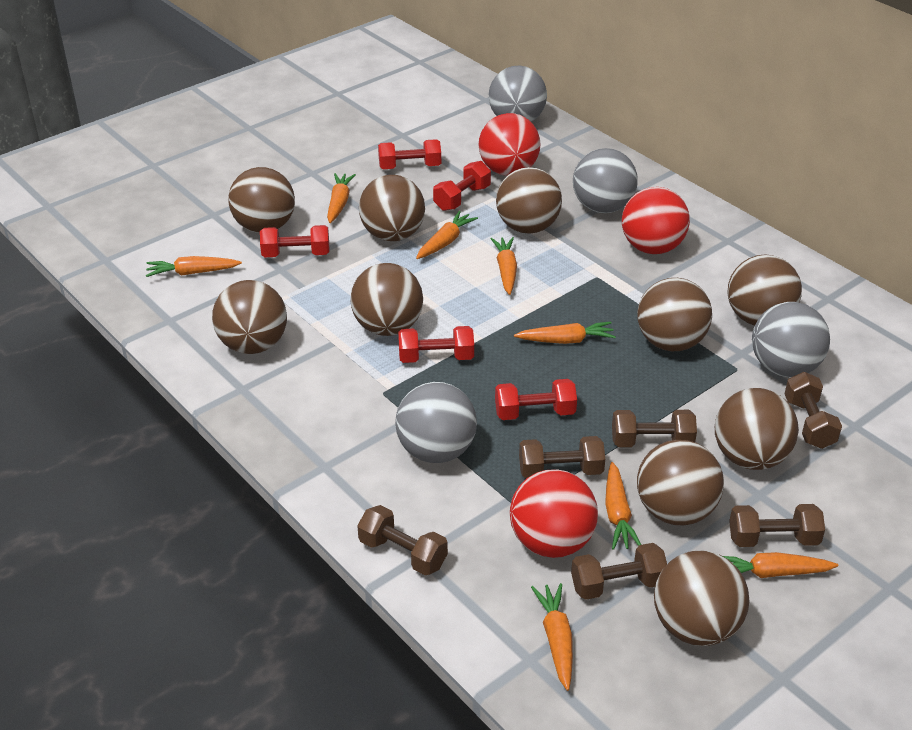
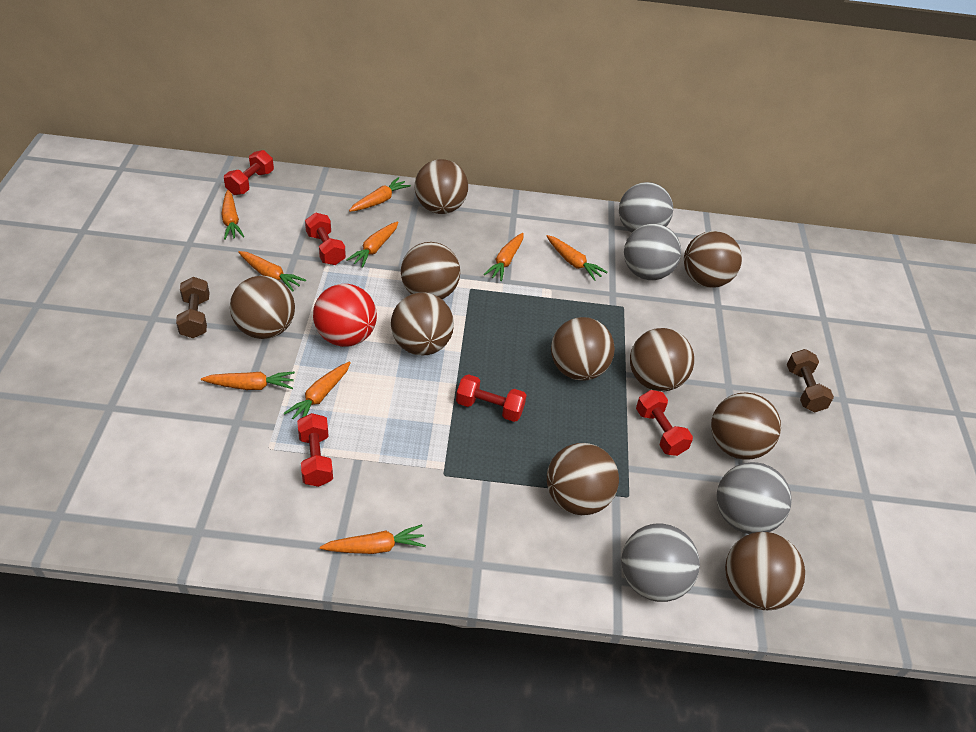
brown dumbbell: 6 -> 2
orange carrot: 8 -> 9
red ball: 3 -> 1

